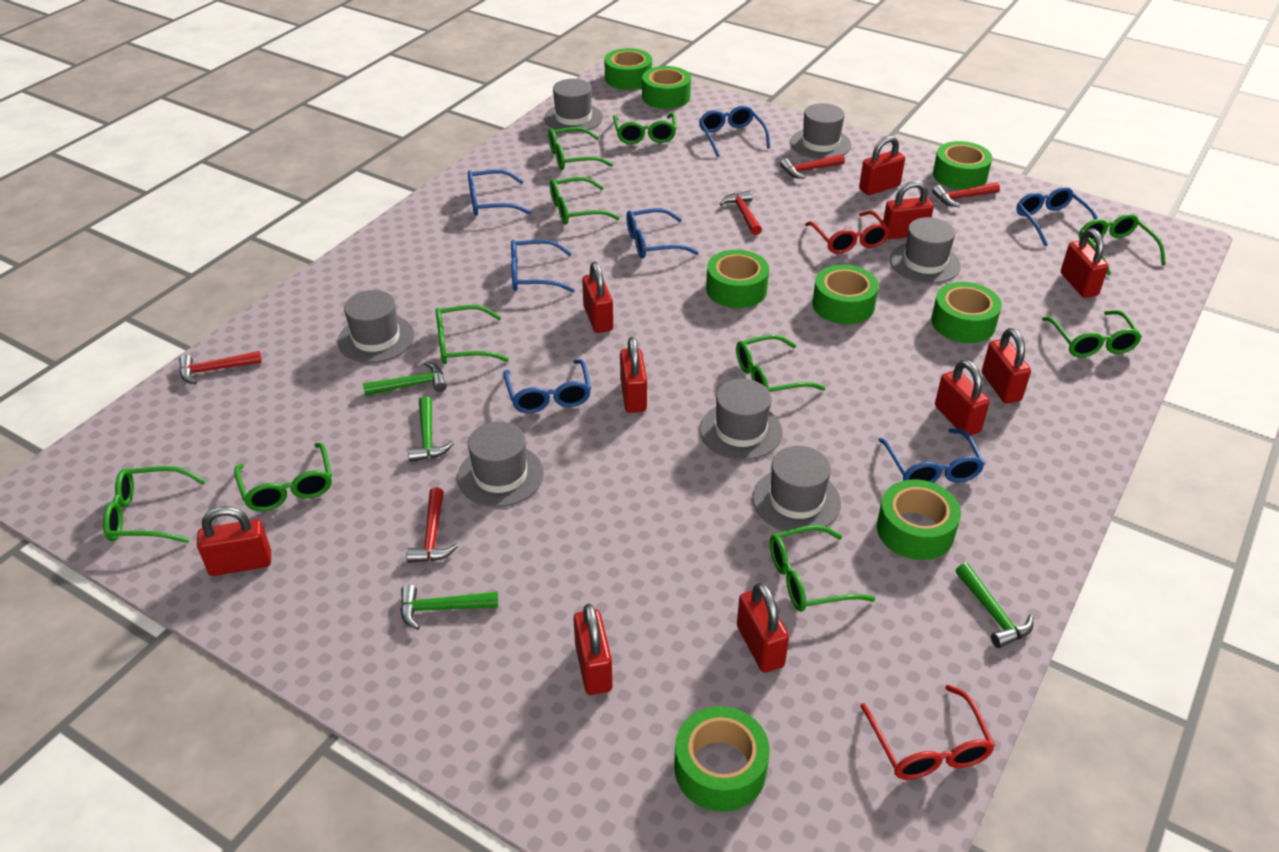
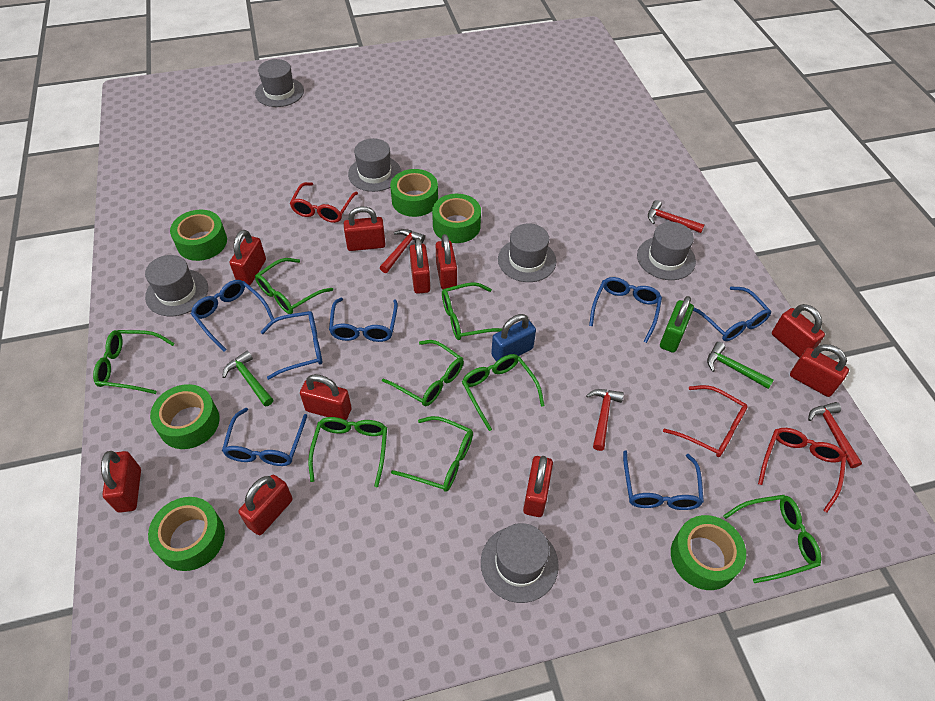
blue padlock: 0 -> 1
green glasses: 10 -> 8
green hammer: 4 -> 2
green padlock: 0 -> 1
green tape: 8 -> 6
grey hat: 7 -> 6
red glasses: 2 -> 3
red hammer: 5 -> 4

